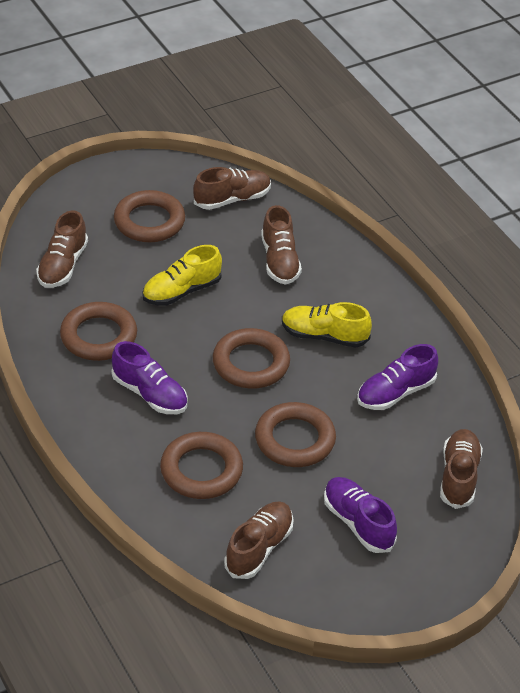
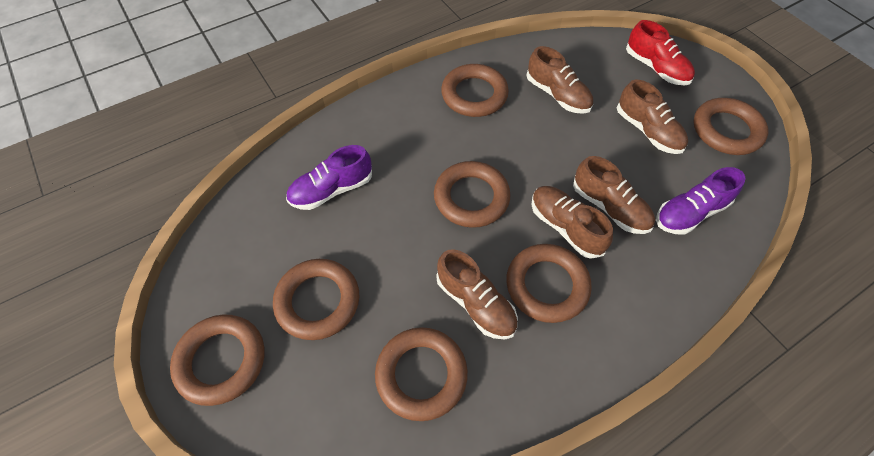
brown ring: 5 -> 7
purple shoe: 3 -> 2
red shoe: 0 -> 1
yellow shoe: 2 -> 0

